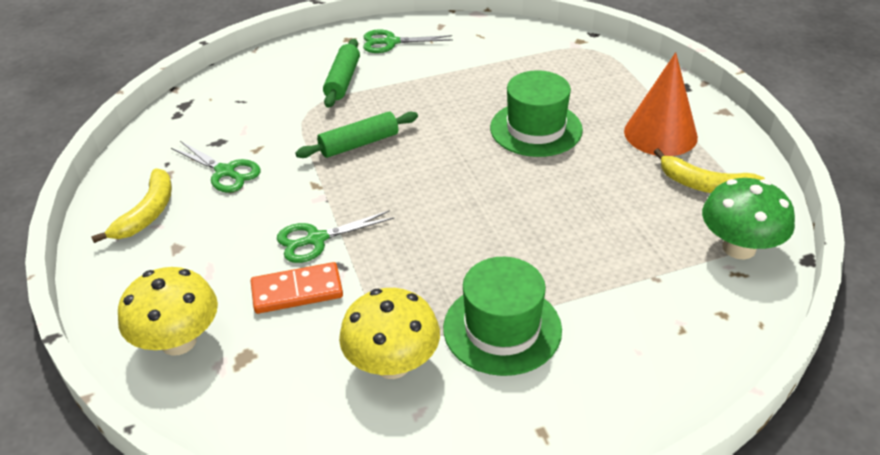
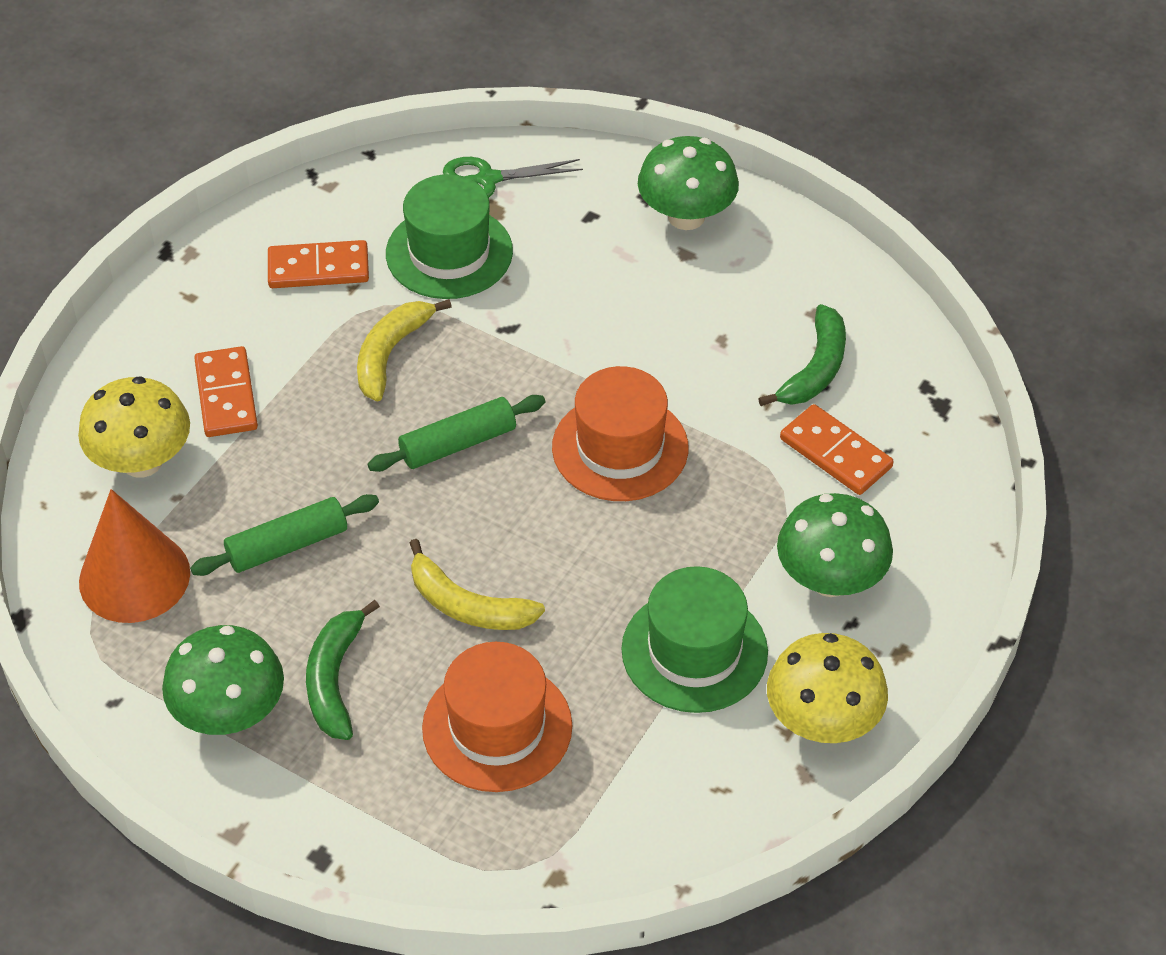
green banana: 0 -> 2
green mushroom: 1 -> 3
green scissors: 3 -> 1
orange domino: 1 -> 3
orange hat: 0 -> 2

